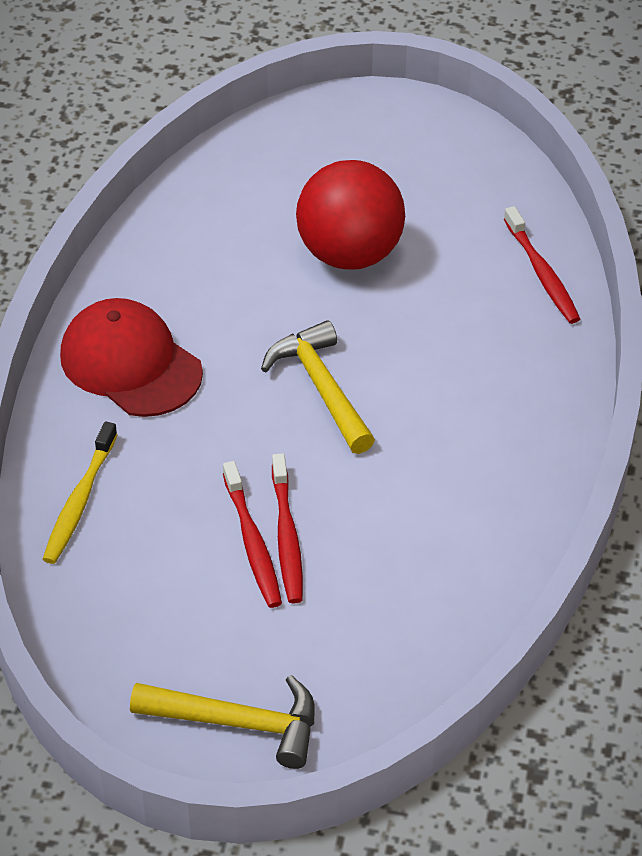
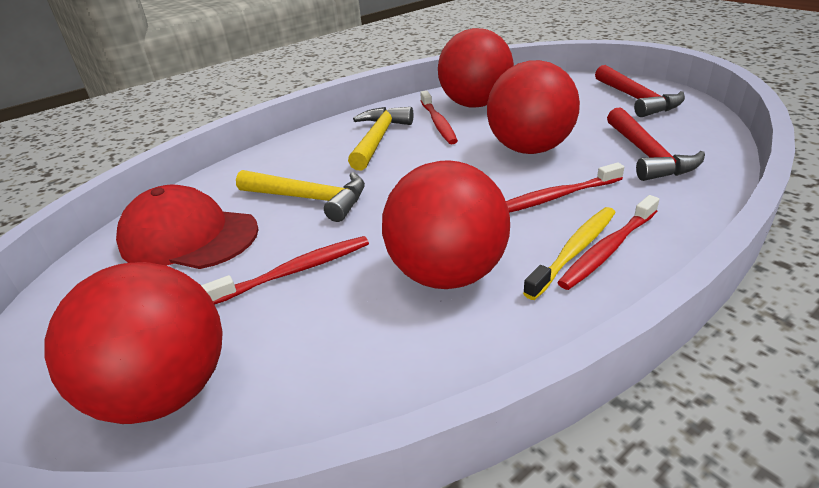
red ball: 1 -> 4
red hammer: 0 -> 2
red toothbrush: 3 -> 4

